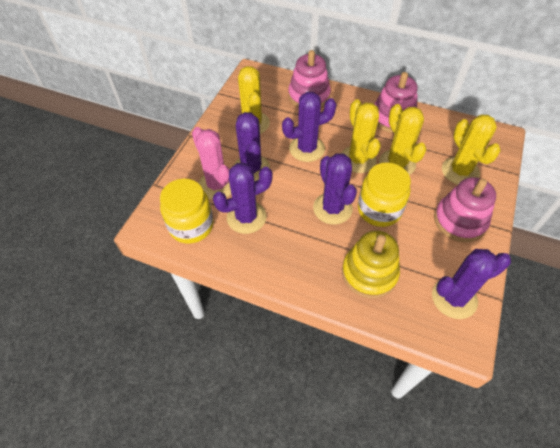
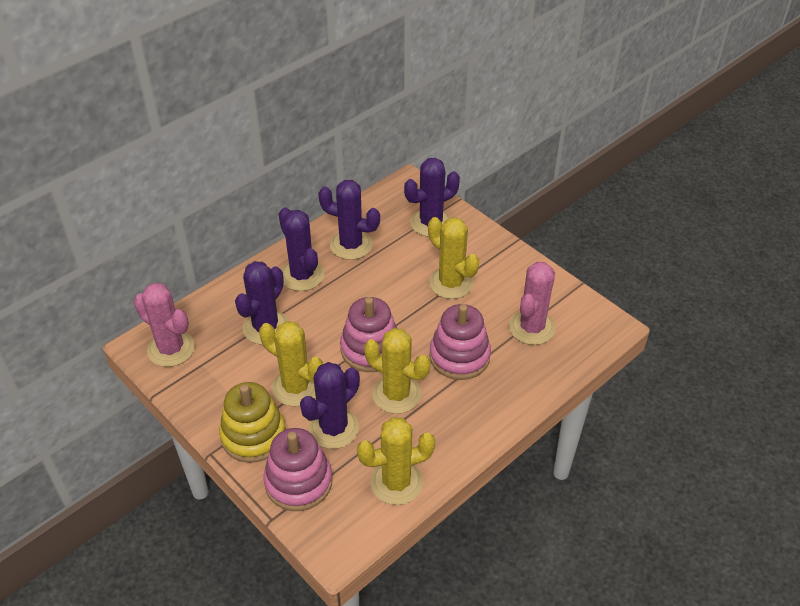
pink cactus: 1 -> 2
yellow jar: 2 -> 0

